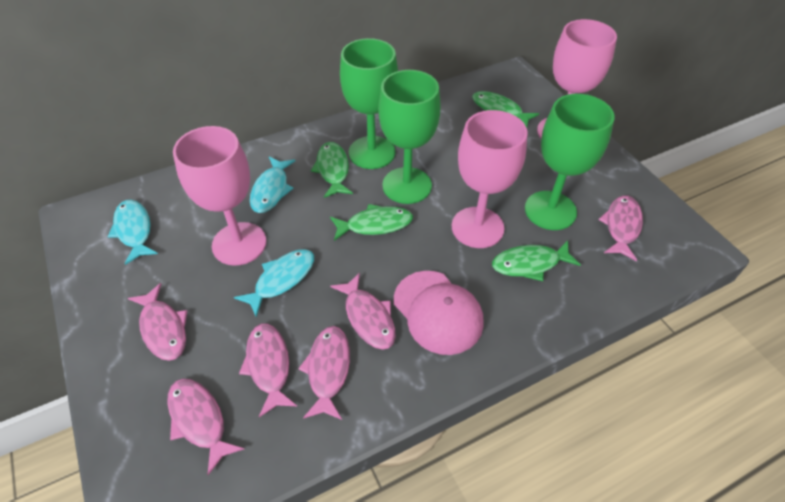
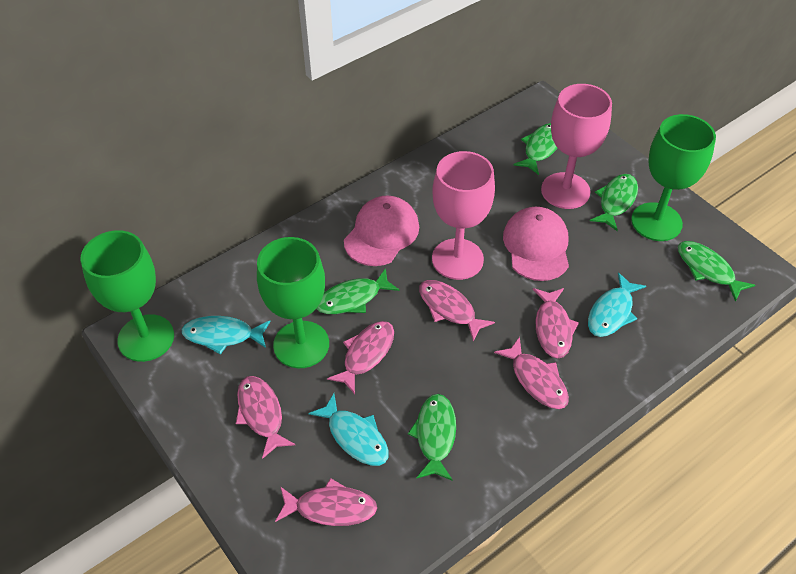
green fish: 4 -> 5
pink cap: 1 -> 2
pink goblet: 3 -> 2

